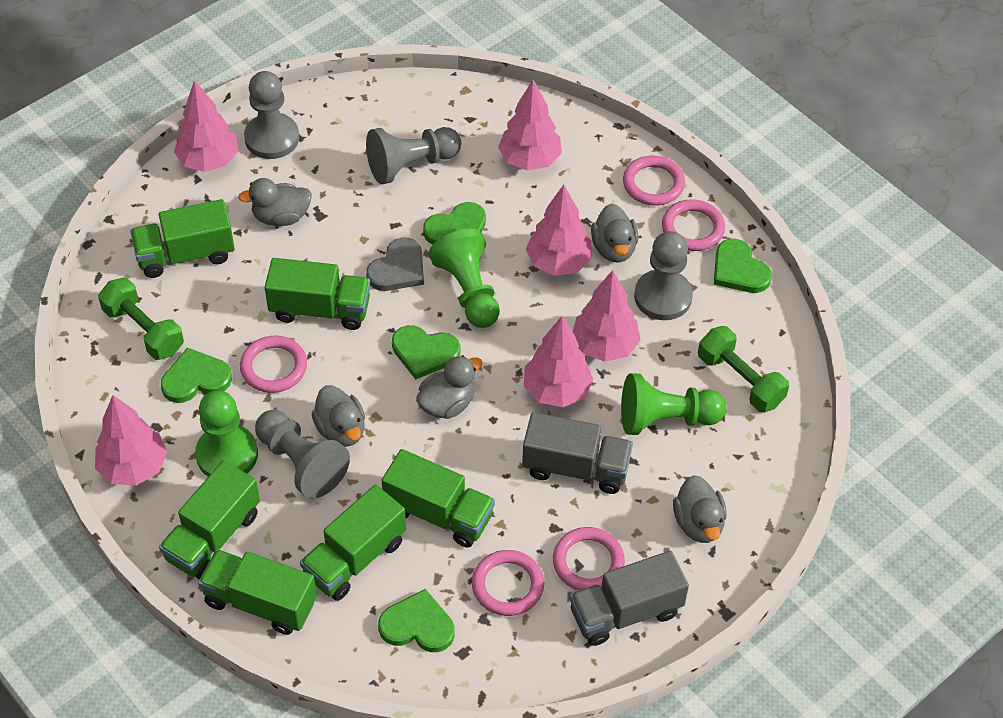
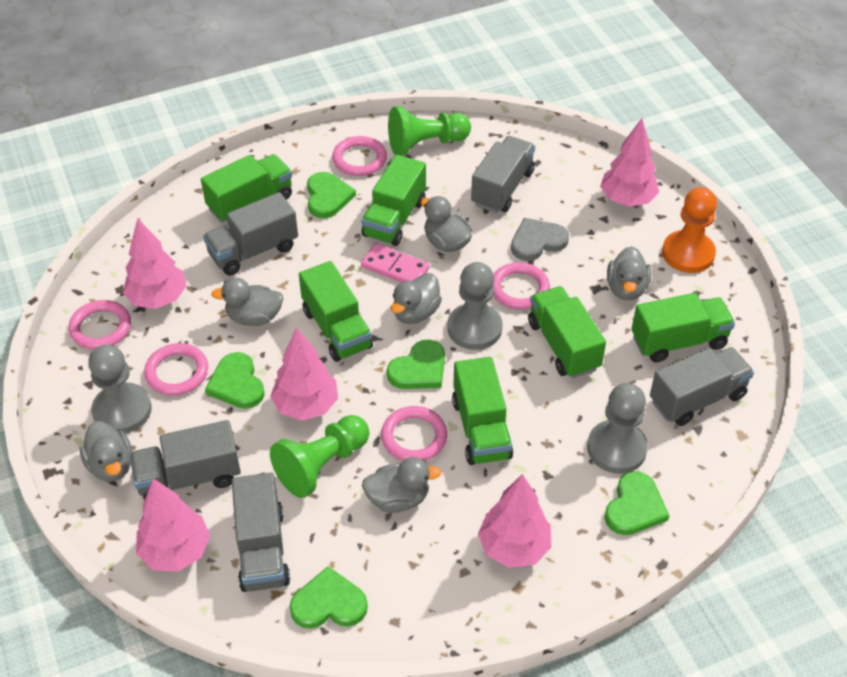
green dumbbell: 2 -> 0
green pawn: 3 -> 2
grey duck: 5 -> 6
grey pawn: 4 -> 3
grey truck: 2 -> 5
orange pawn: 0 -> 1
pink domino: 0 -> 1
pink tree: 6 -> 5

